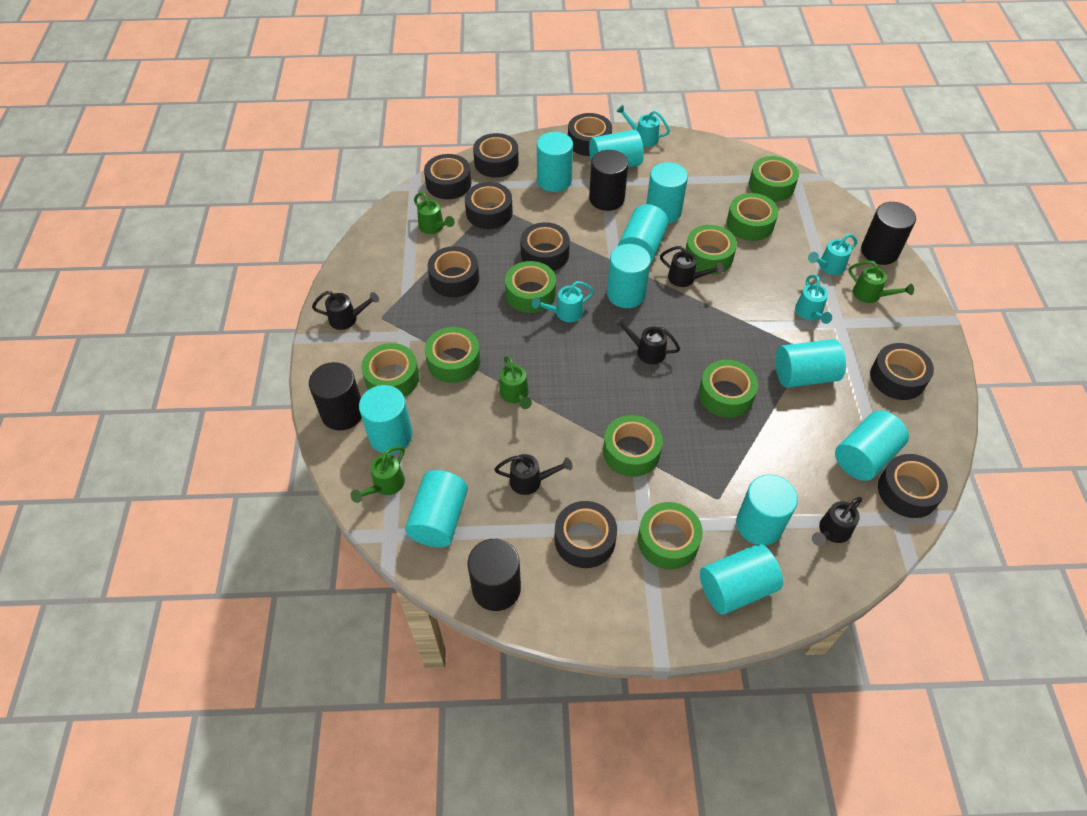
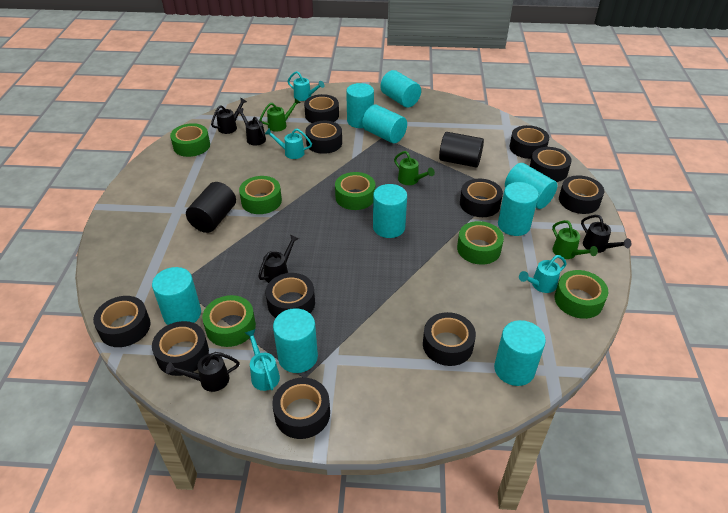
black cylinder: 4 -> 2
black tape: 9 -> 11
green tape: 9 -> 6
green watering can: 4 -> 3
turquoise cylinder: 11 -> 9

